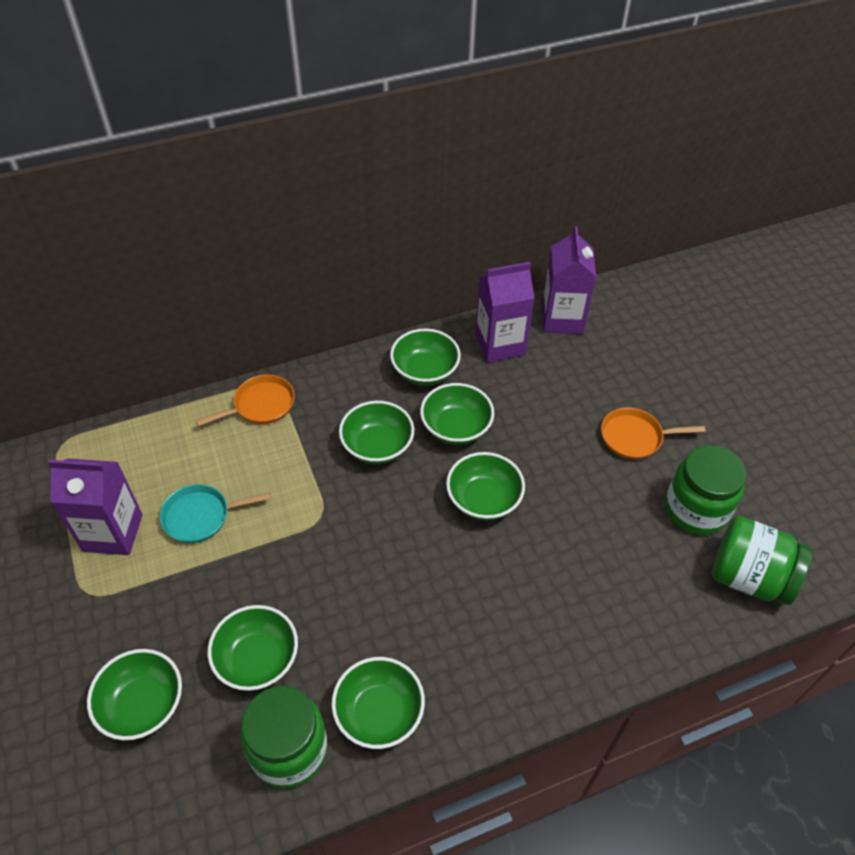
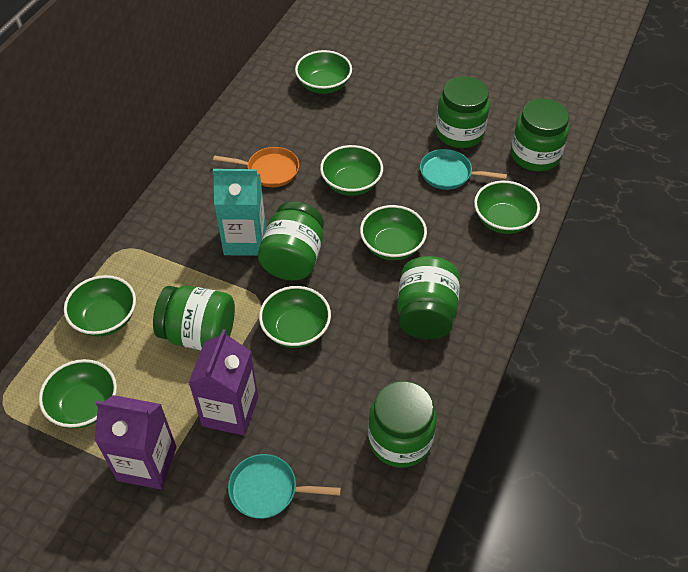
green jar: 3 -> 6
orange pan: 2 -> 1
purple carton: 3 -> 2
turquoise carton: 0 -> 1
turquoise pan: 1 -> 2

